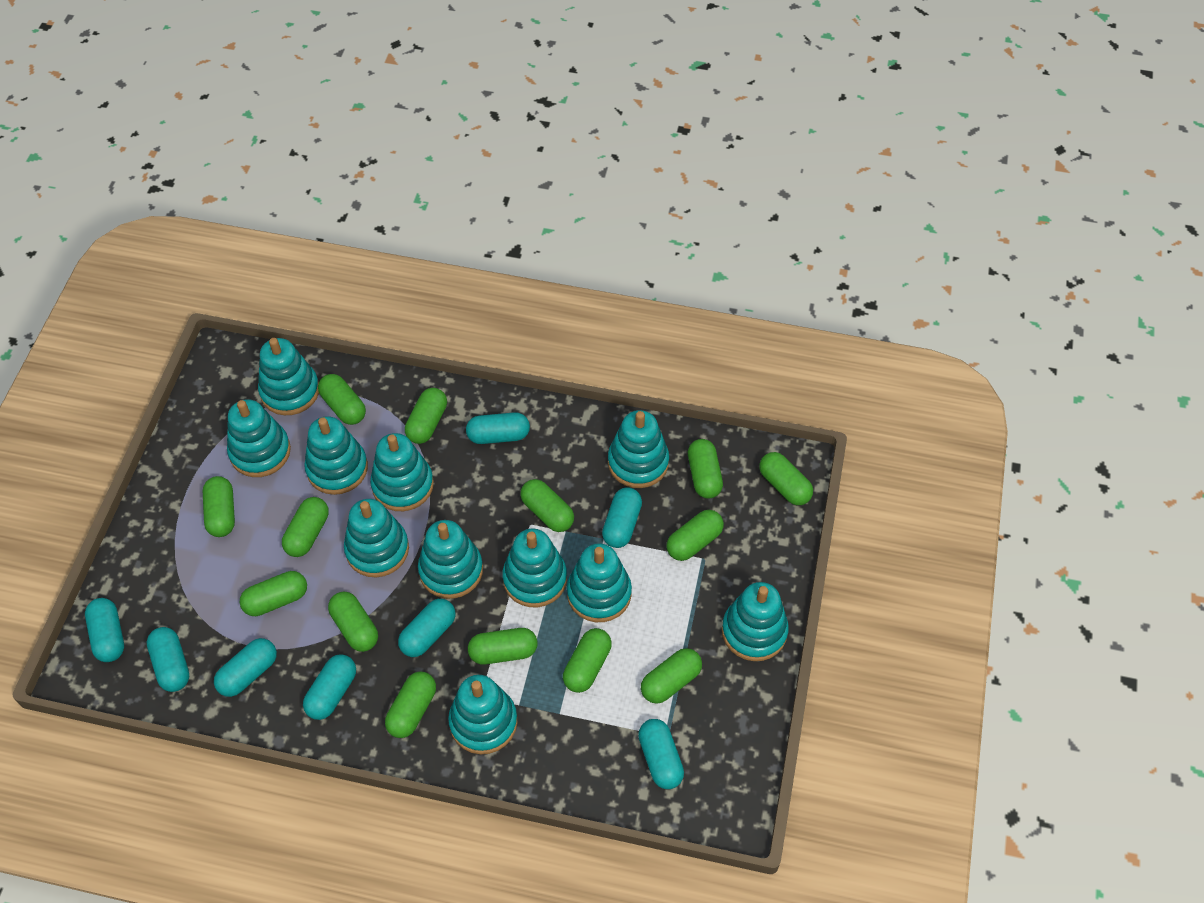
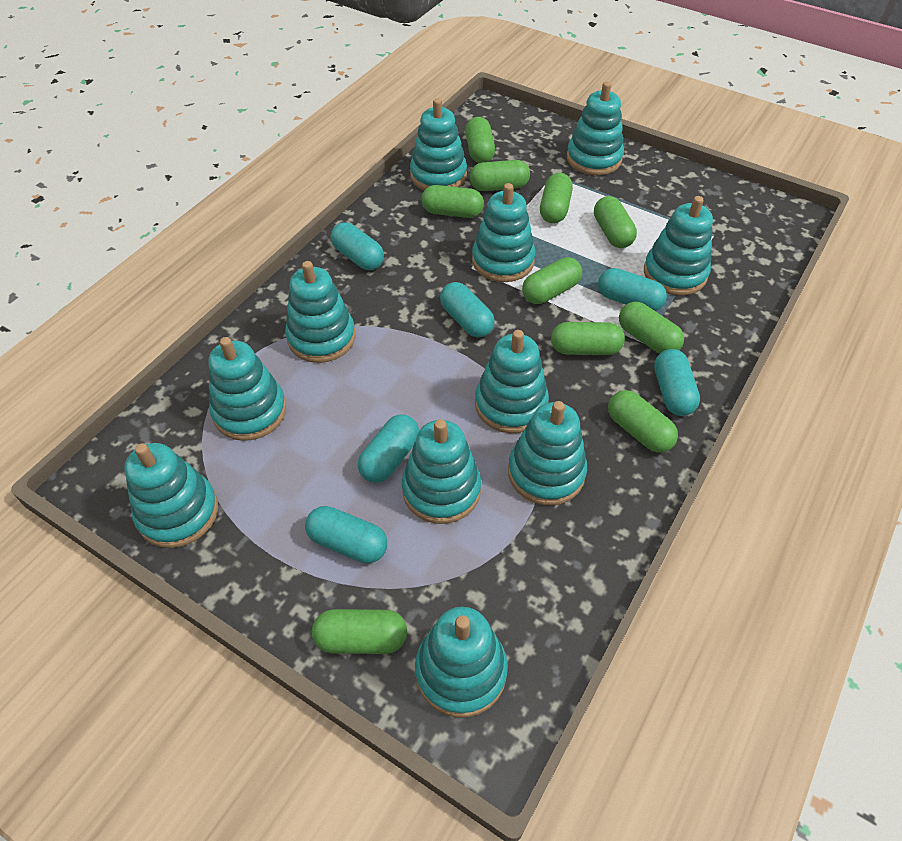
green capsule: 14 -> 10
turquoise capsule: 8 -> 6

